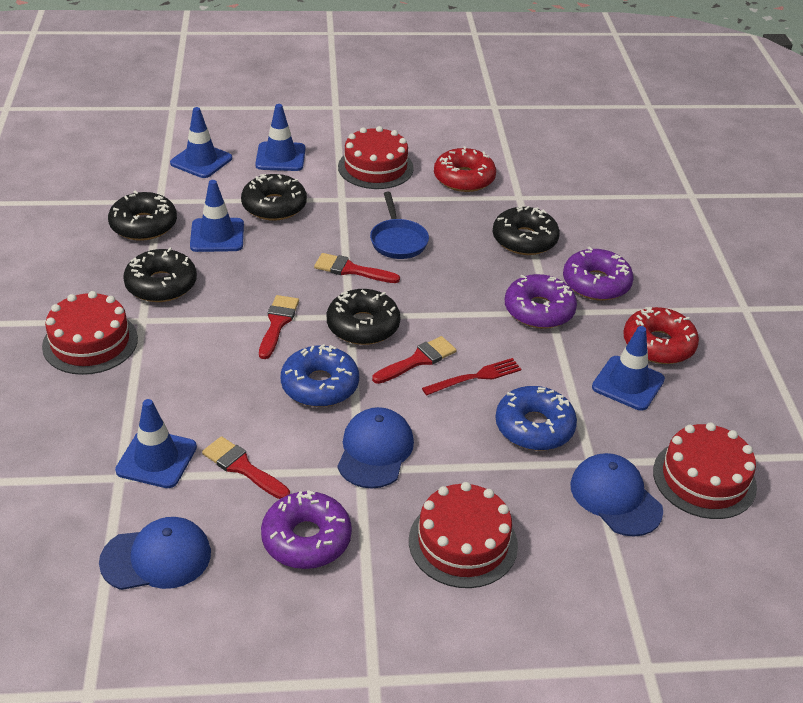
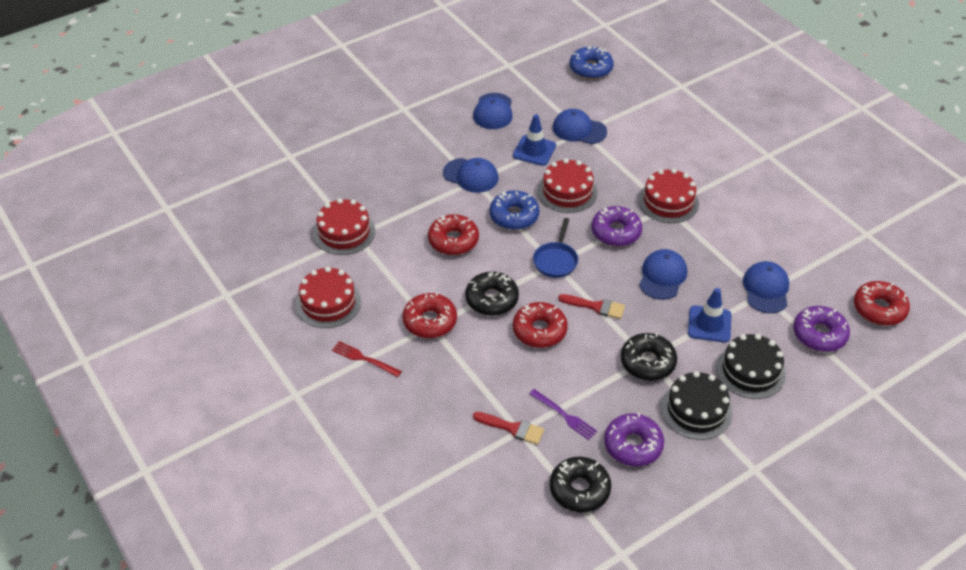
black cake: 0 -> 2
black donut: 5 -> 3
blue cap: 3 -> 5
blue traffic cone: 5 -> 2
purple fork: 0 -> 1
red brush: 4 -> 2
red donut: 2 -> 4

